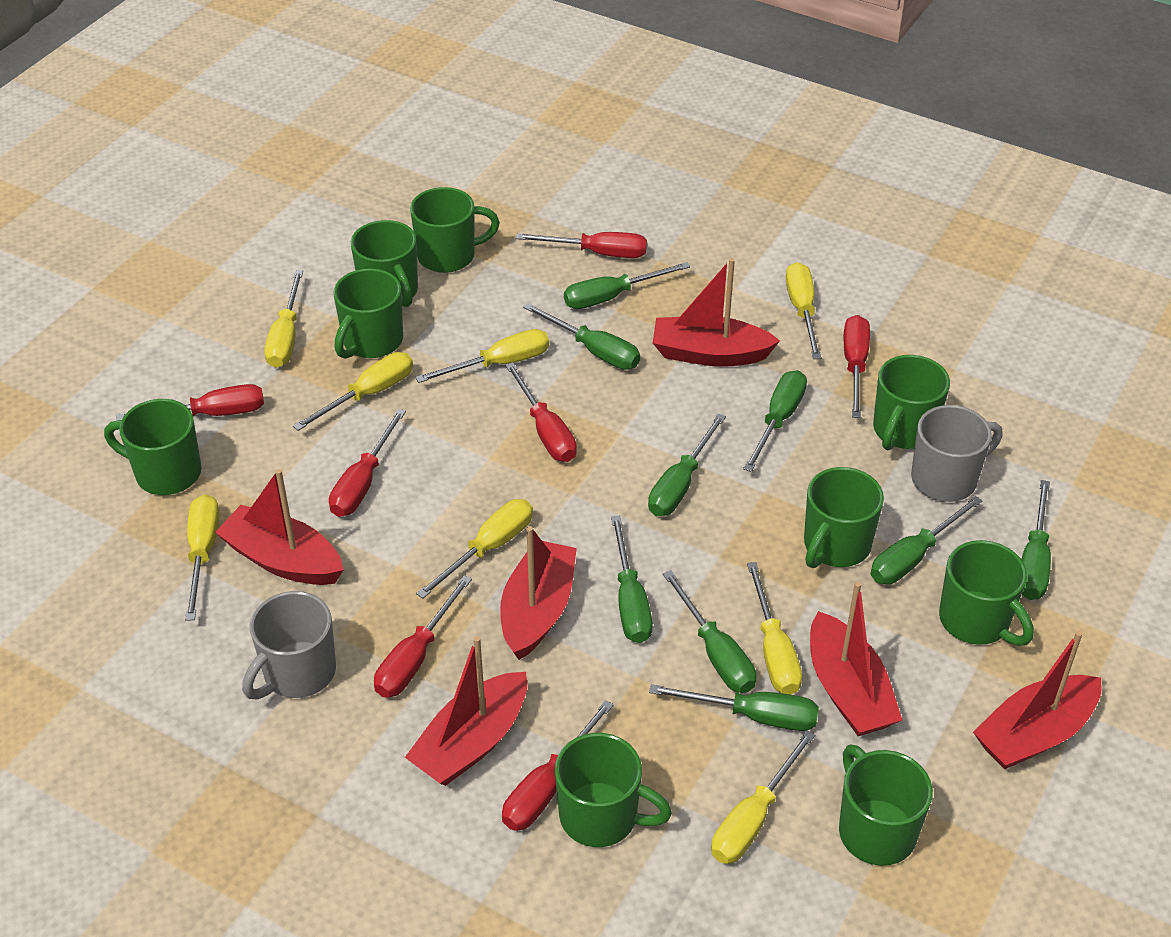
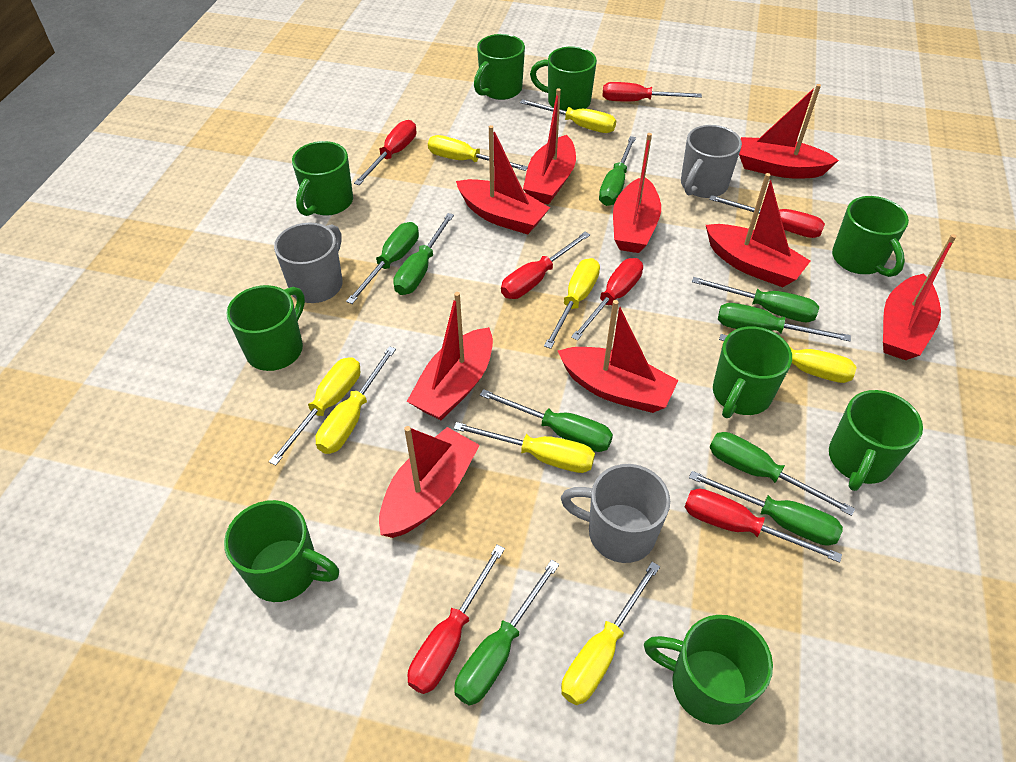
grey mug: 2 -> 3
red boat: 6 -> 9

